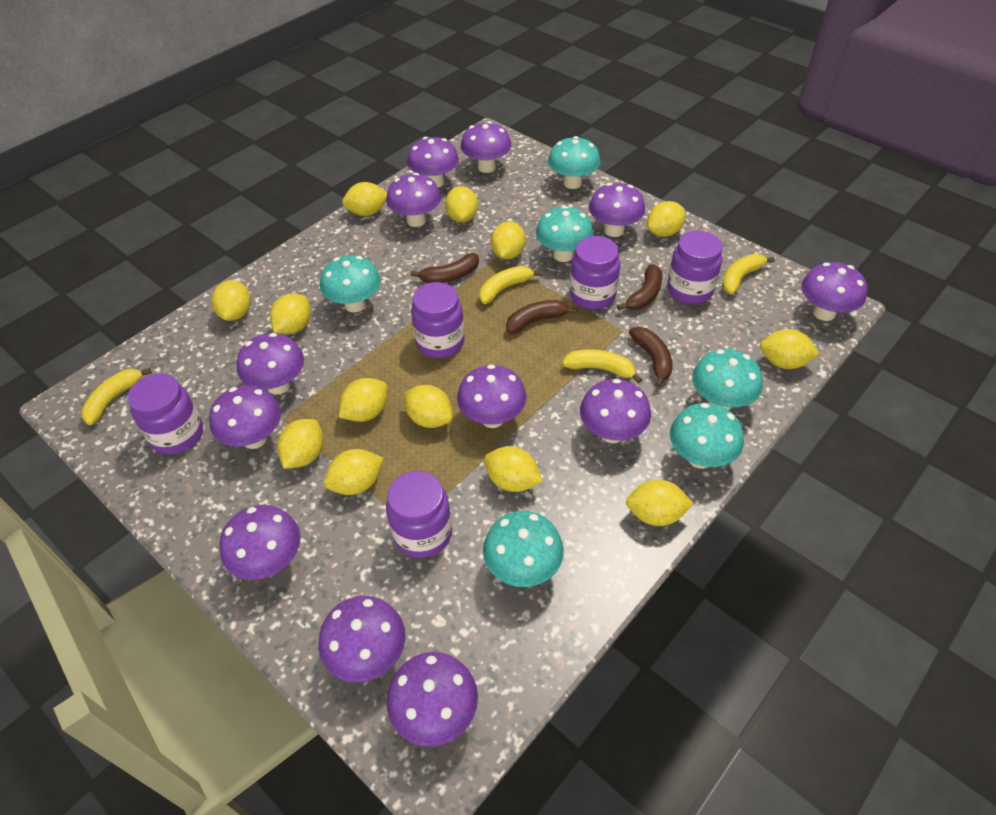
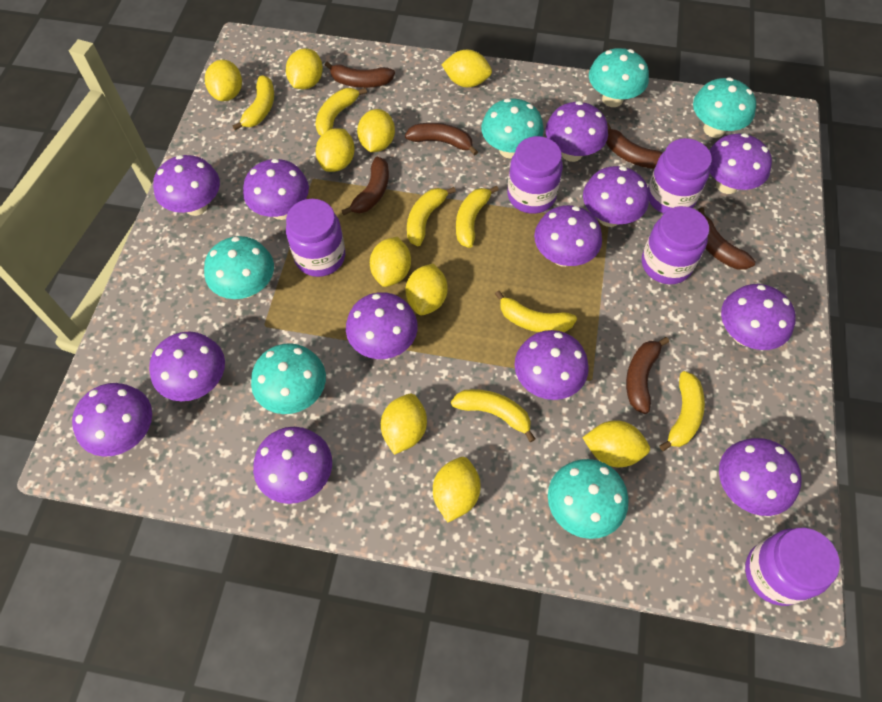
brown banana: 4 -> 6
purple mushroom: 12 -> 13
yellow banana: 4 -> 7
yellow lemon: 13 -> 10

